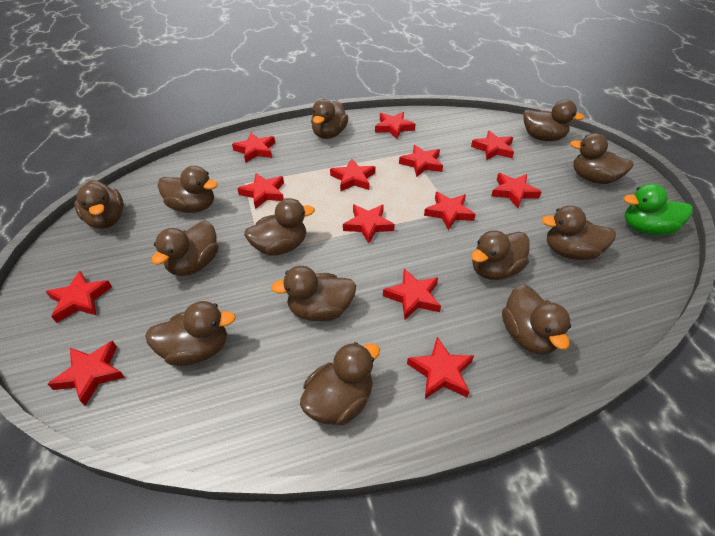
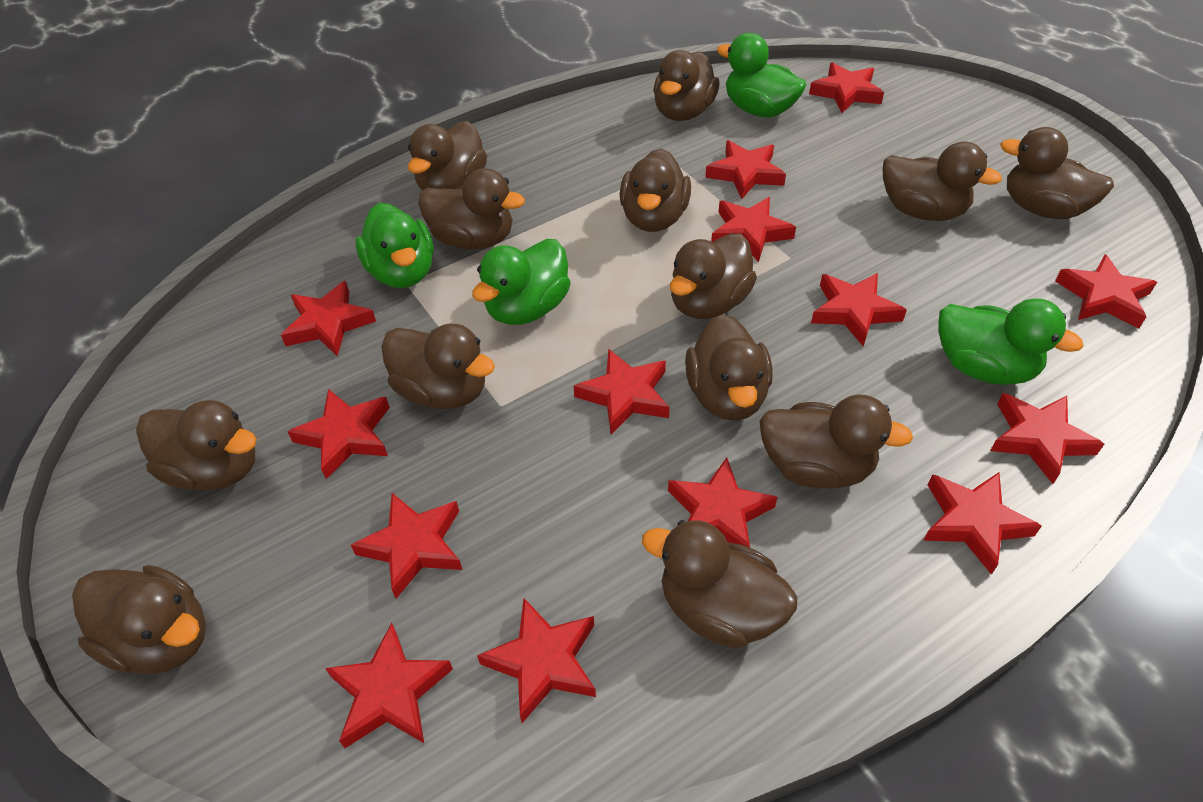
green duck: 1 -> 4
red star: 13 -> 14

